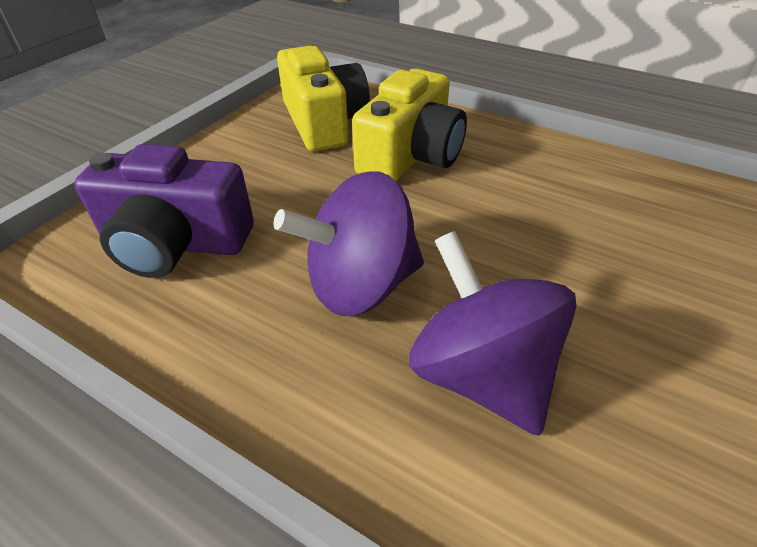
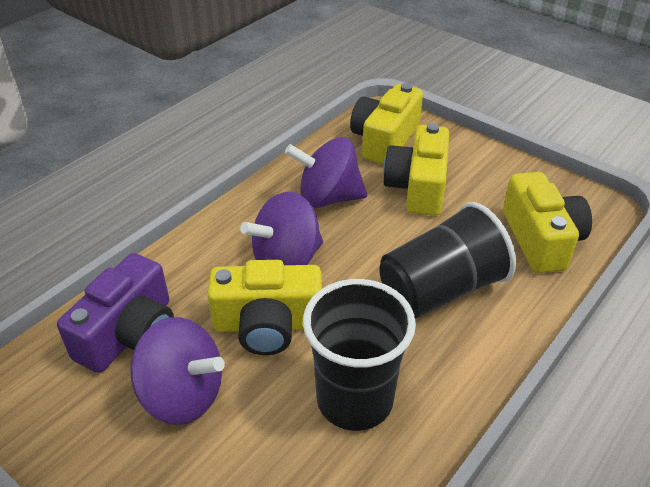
black cup: 0 -> 2
purple spinning top: 2 -> 3
yellow camera: 2 -> 4

